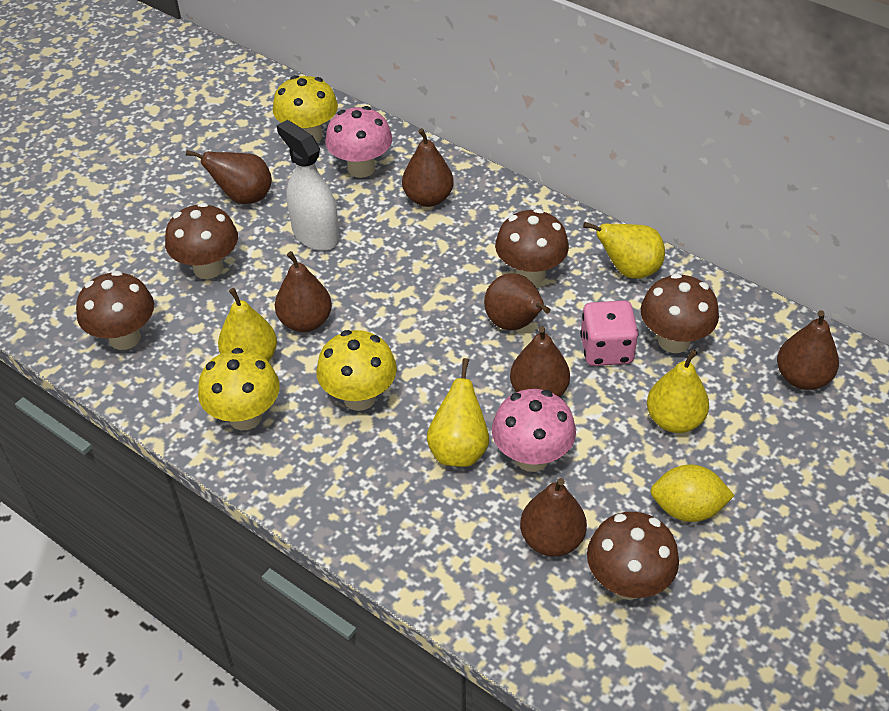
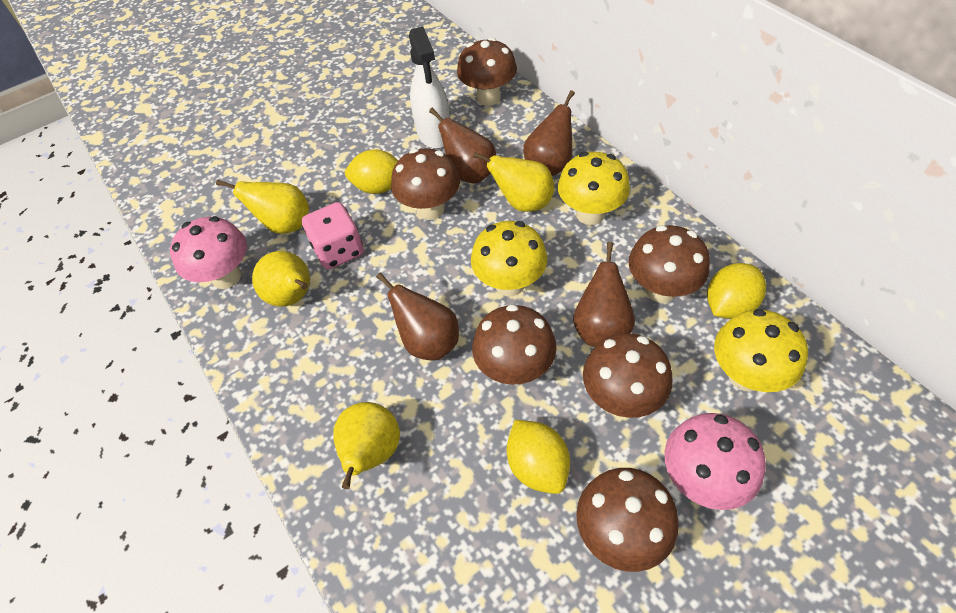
brown mushroom: 5 -> 6
brown pear: 7 -> 4
yellow lemon: 1 -> 3

